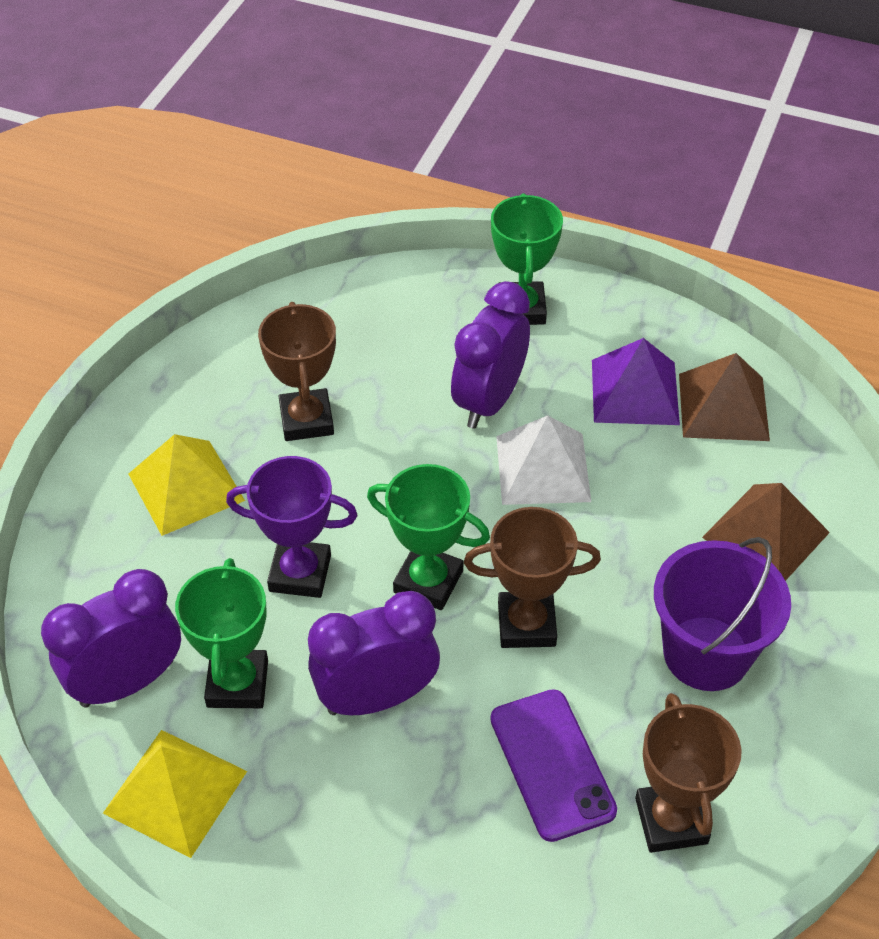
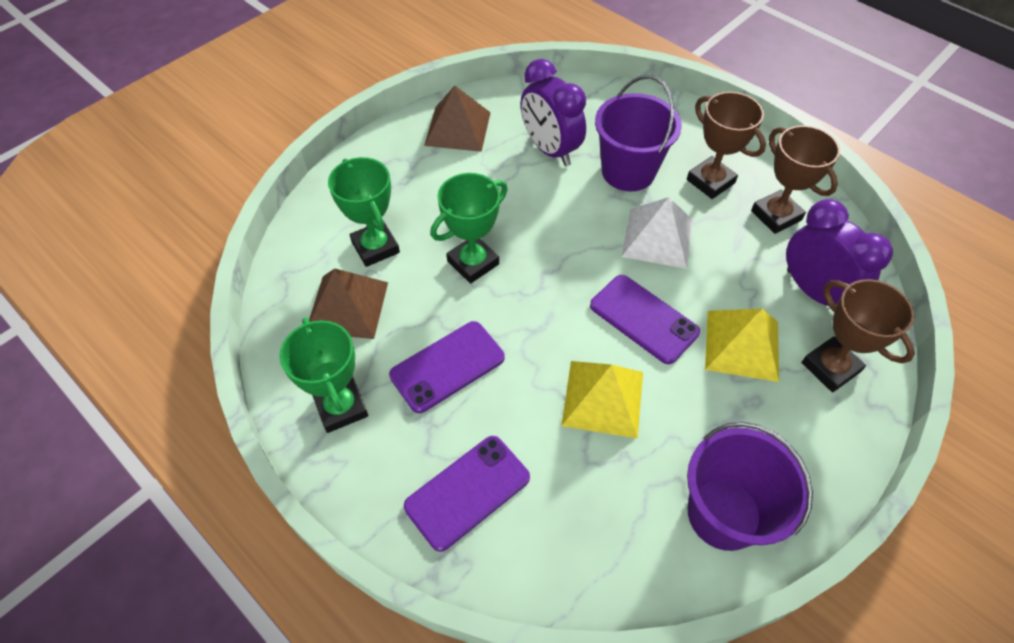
purple bucket: 1 -> 2
purple clock: 3 -> 2
purple phone: 1 -> 3
purple pyramid: 1 -> 0
purple trophy: 1 -> 0

